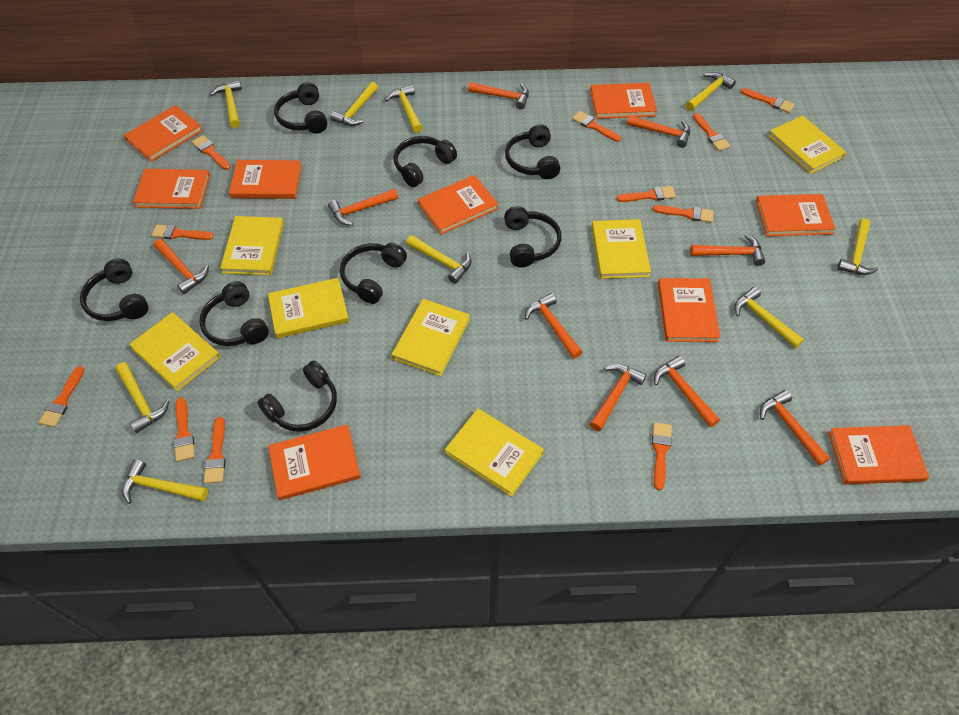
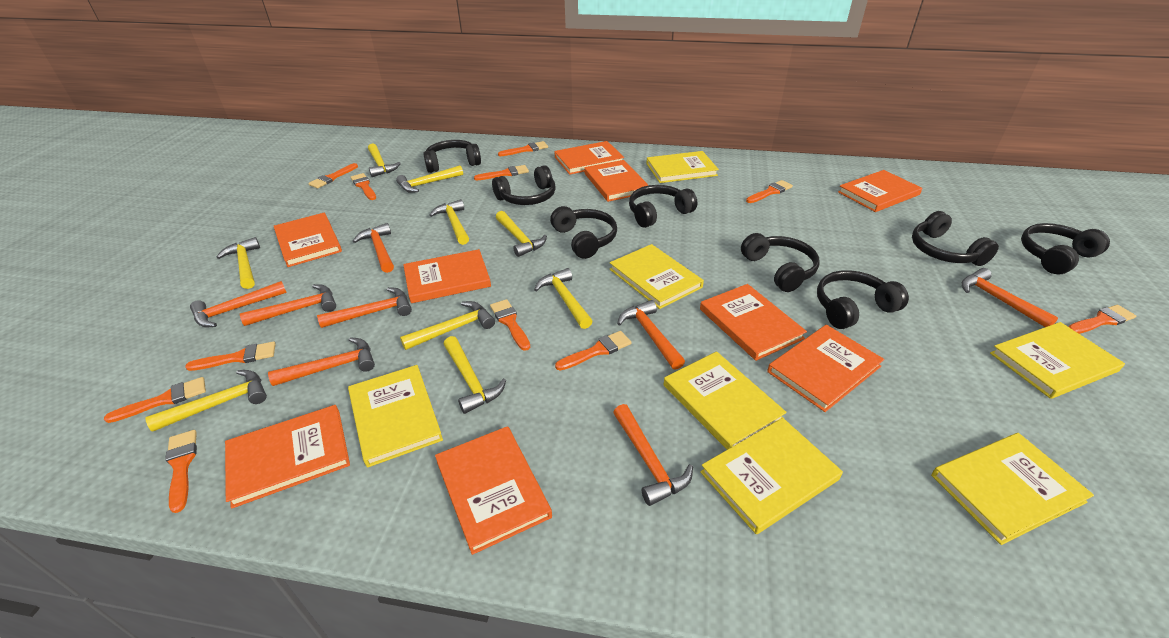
orange hammer: 9 -> 8

